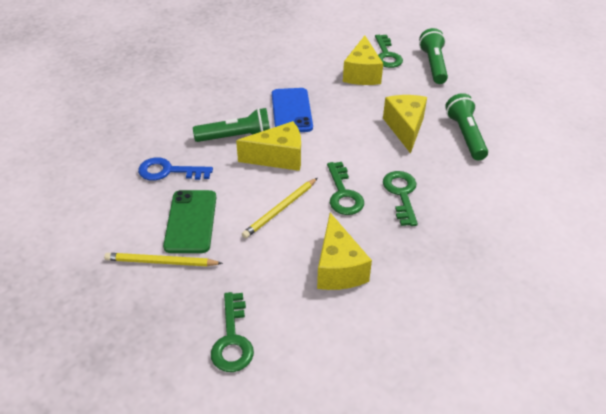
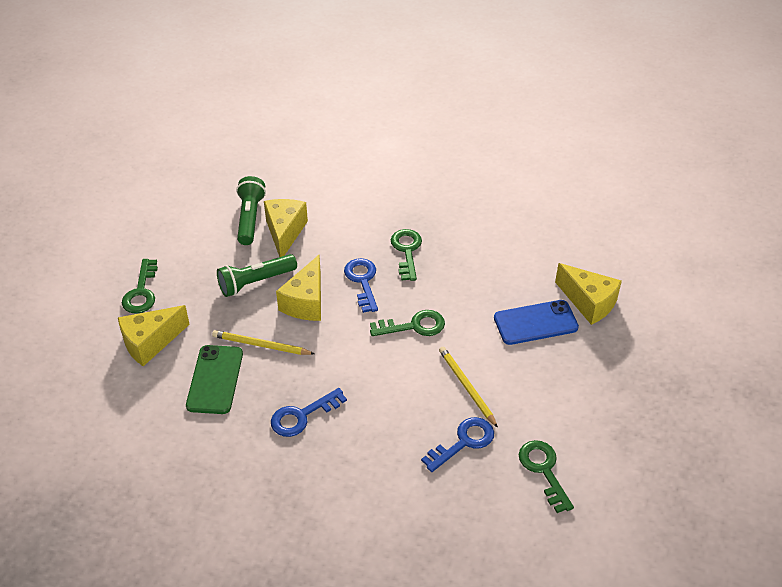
blue key: 1 -> 3
green flashlight: 3 -> 2

